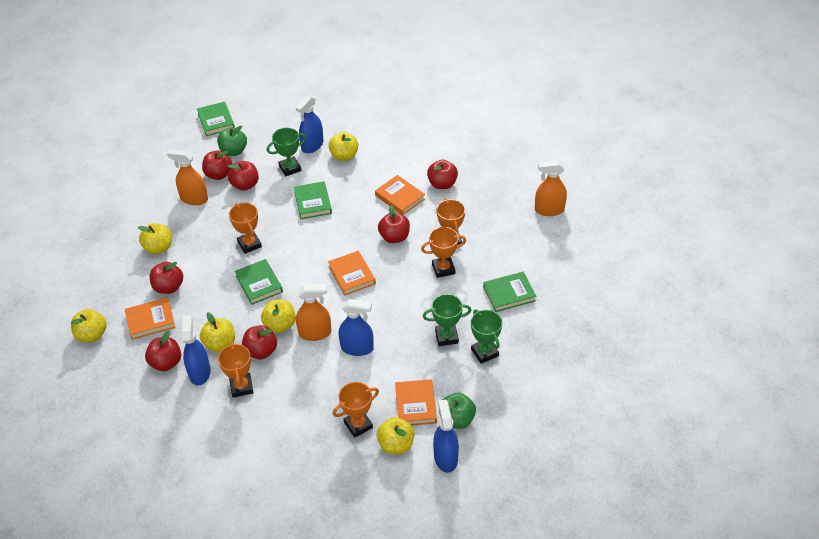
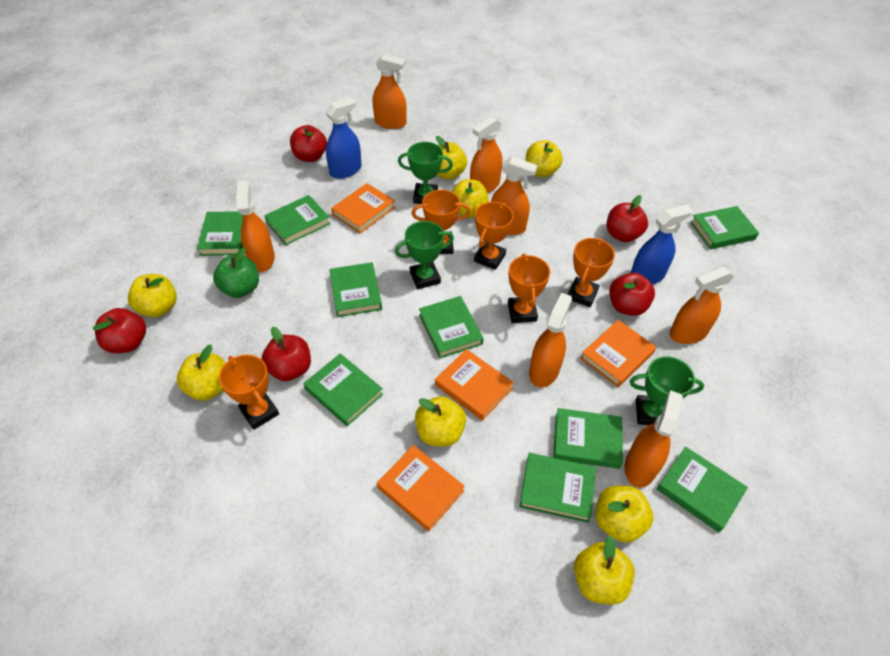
blue spray bottle: 4 -> 2
green apple: 2 -> 1
green book: 4 -> 9
orange spray bottle: 3 -> 7
red apple: 7 -> 5
yellow apple: 6 -> 8

